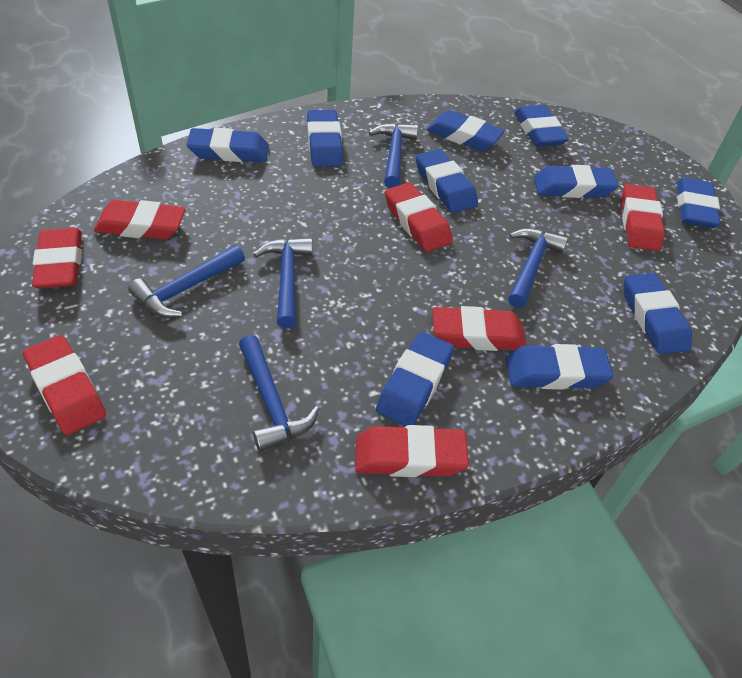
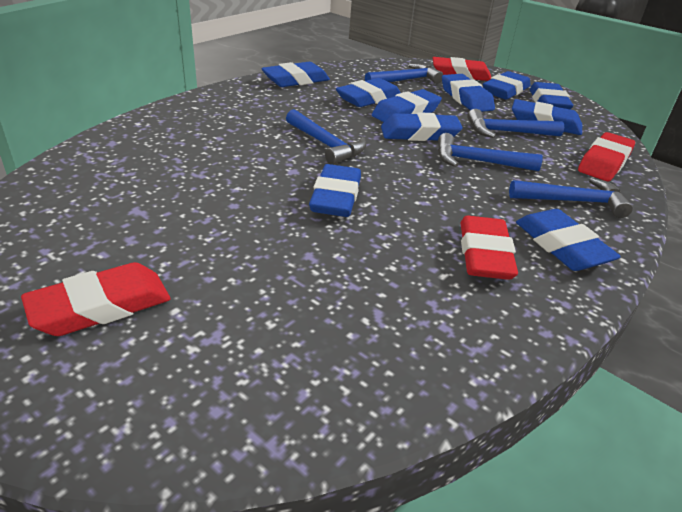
red eraser: 7 -> 4

